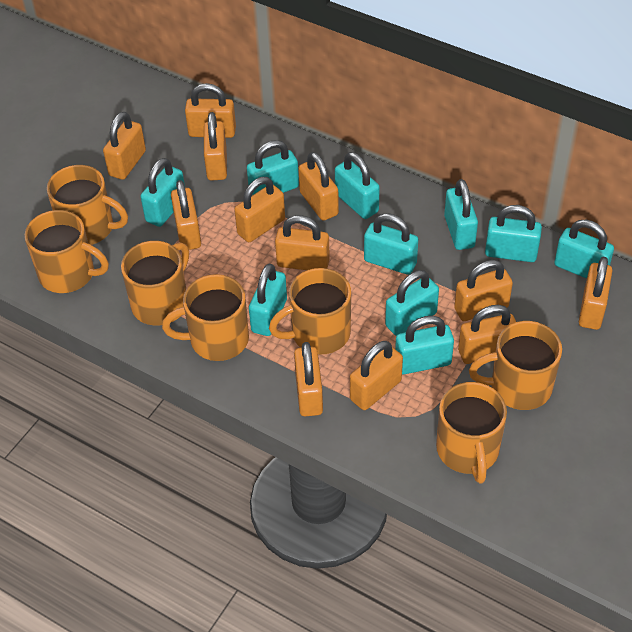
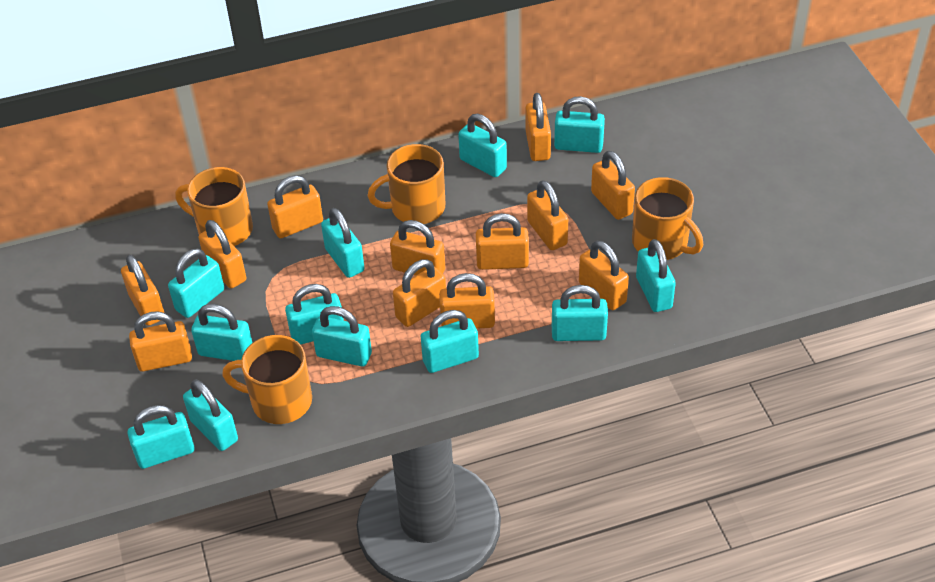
orange mug: 7 -> 4
turquoise padlock: 10 -> 12

